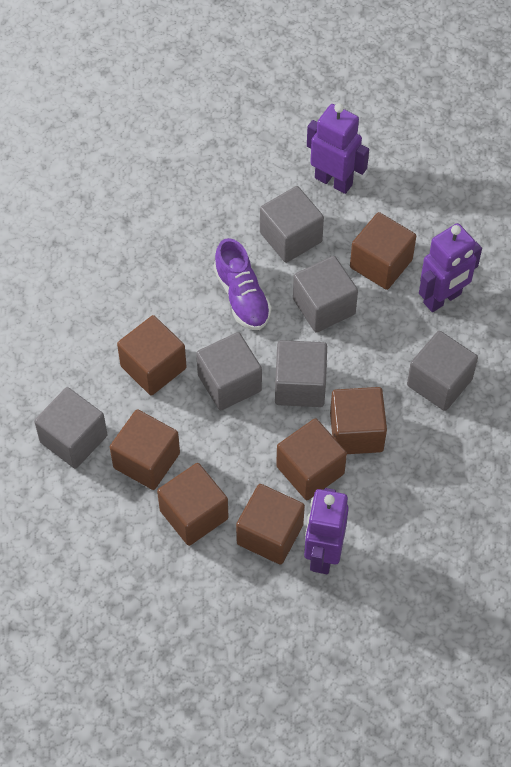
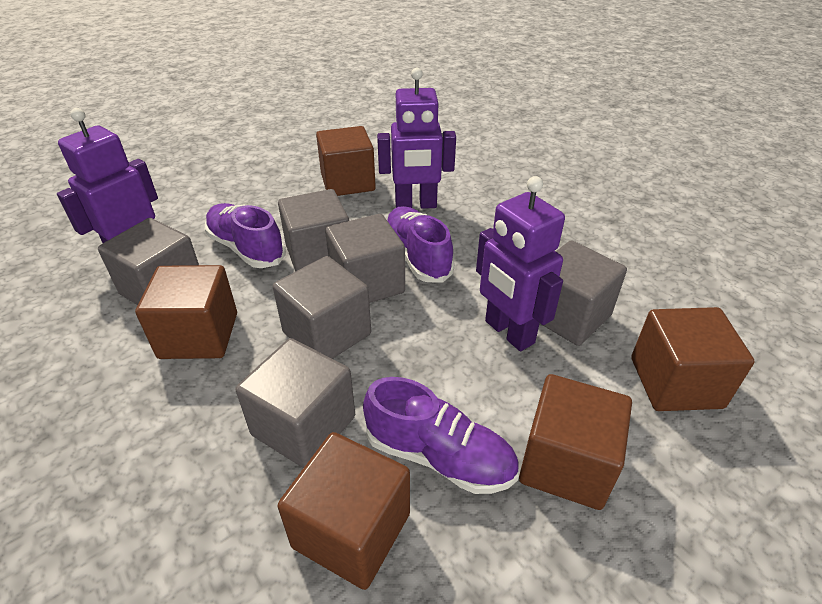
brown cube: 7 -> 5
purple shoe: 1 -> 3

